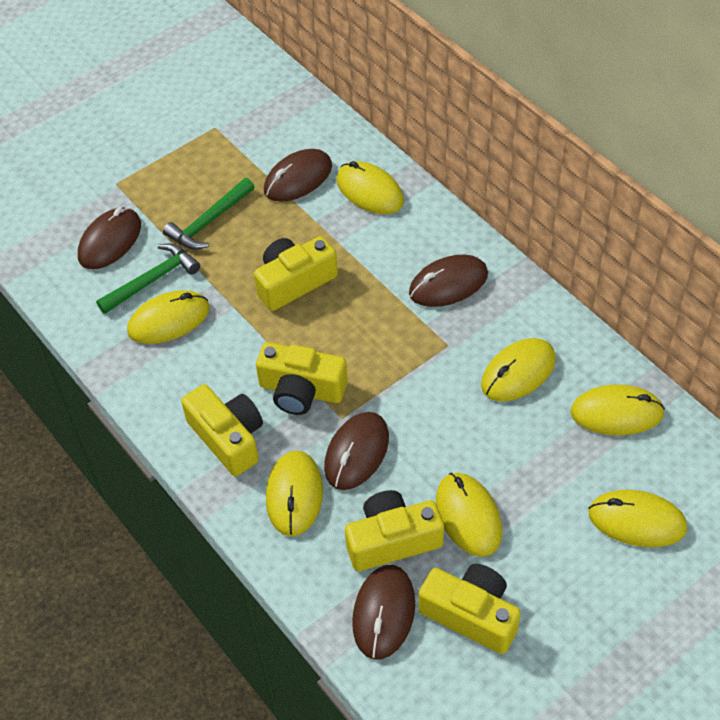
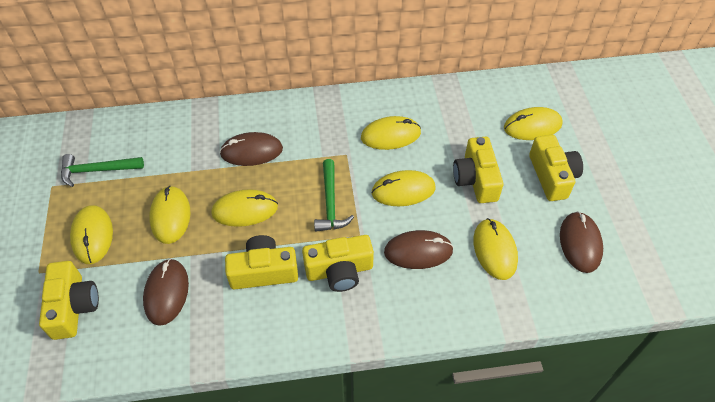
brown mouse: 5 -> 4

